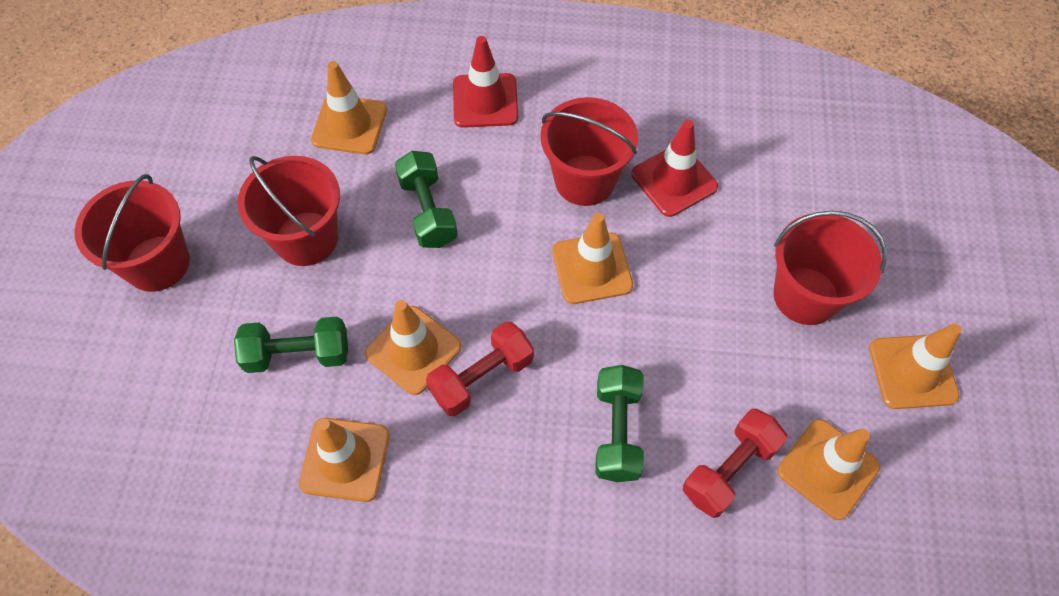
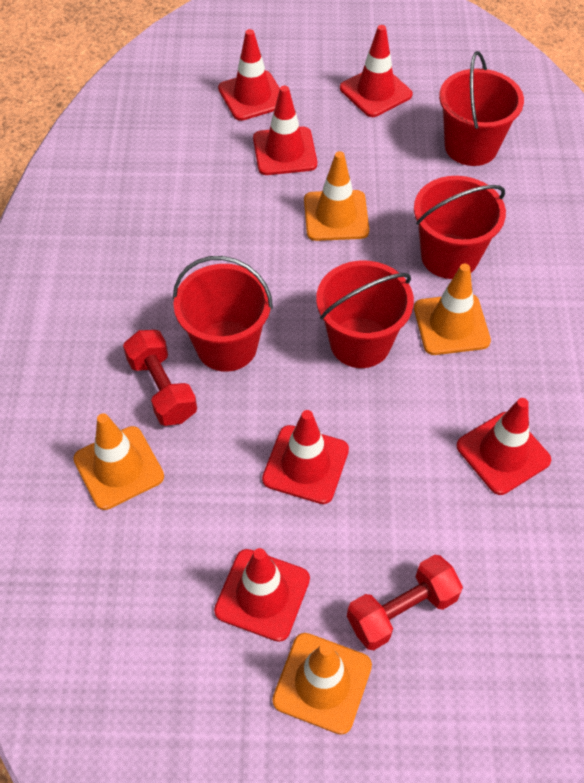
green dumbbell: 3 -> 0
orange traffic cone: 6 -> 4
red traffic cone: 2 -> 6

